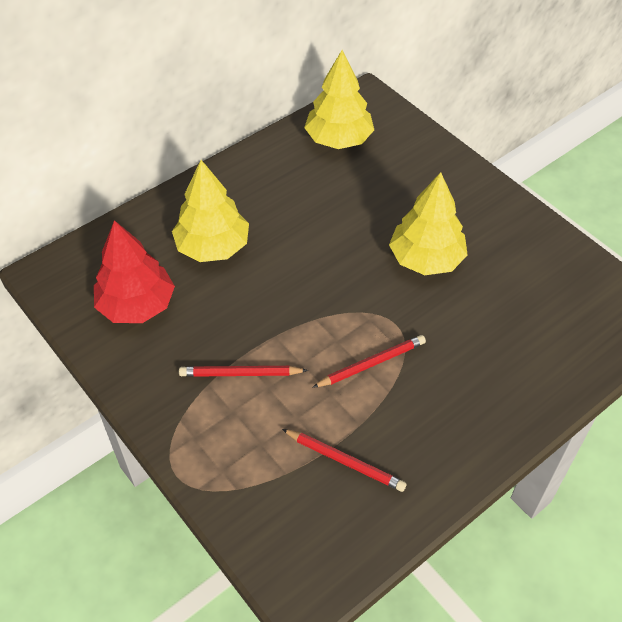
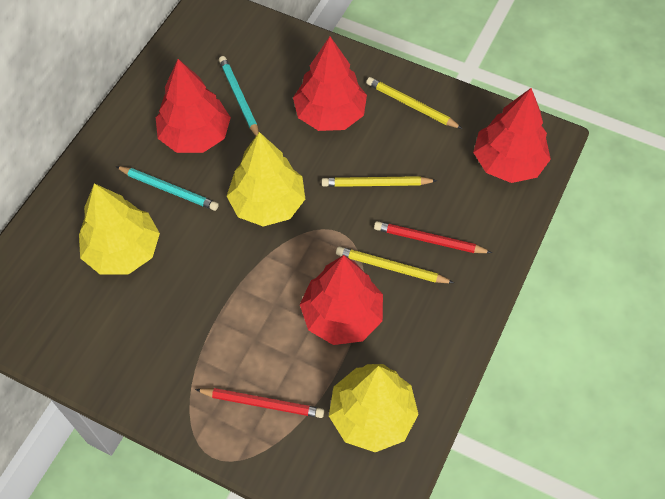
red pencil: 3 -> 2
red tree: 1 -> 4
turquoise pencil: 0 -> 2
yellow pencil: 0 -> 3

